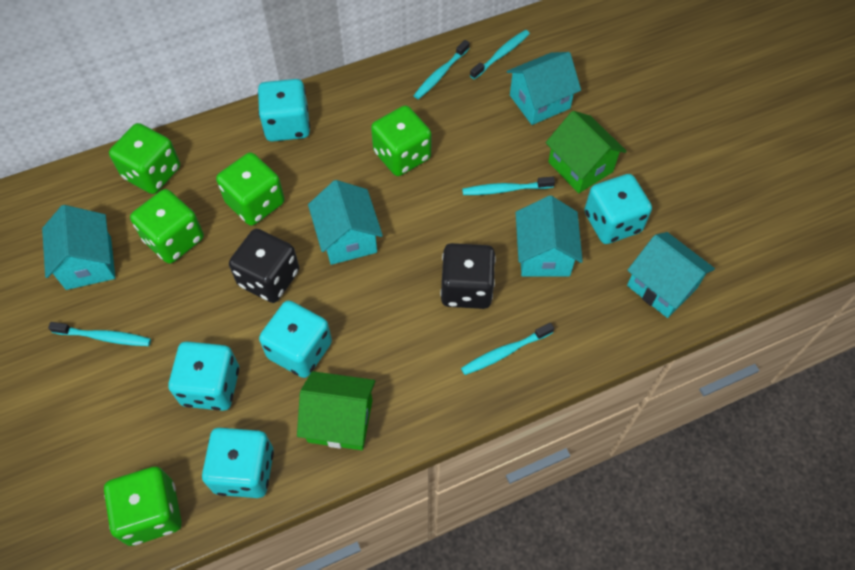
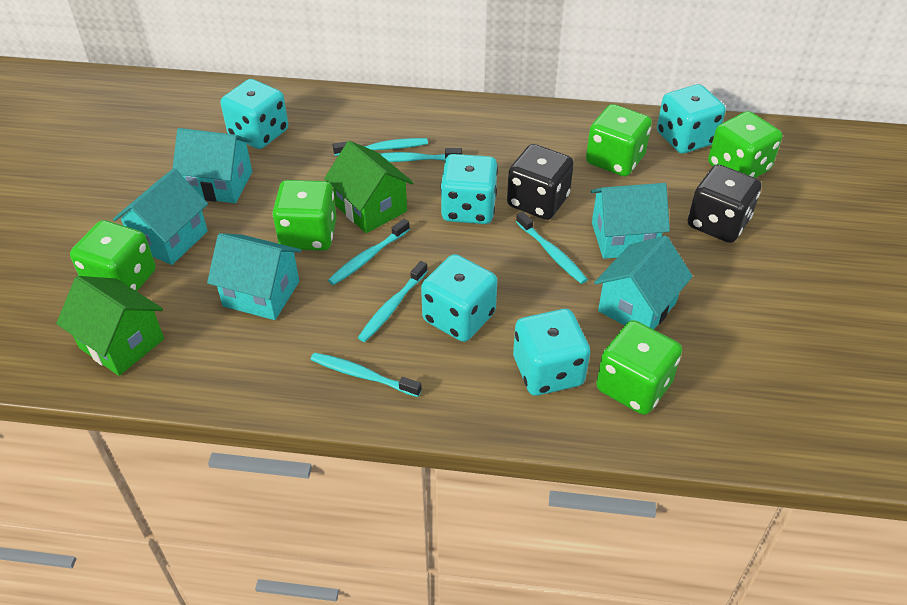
turquoise toothbrush: 5 -> 6

